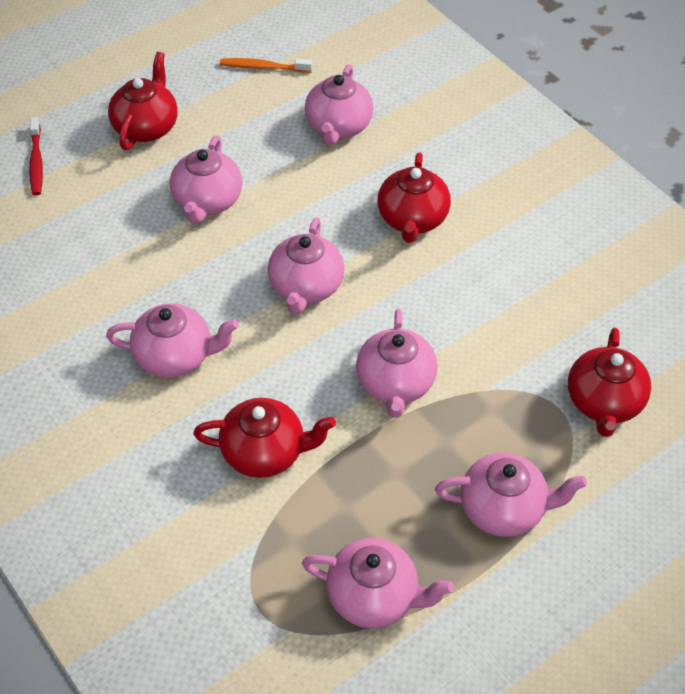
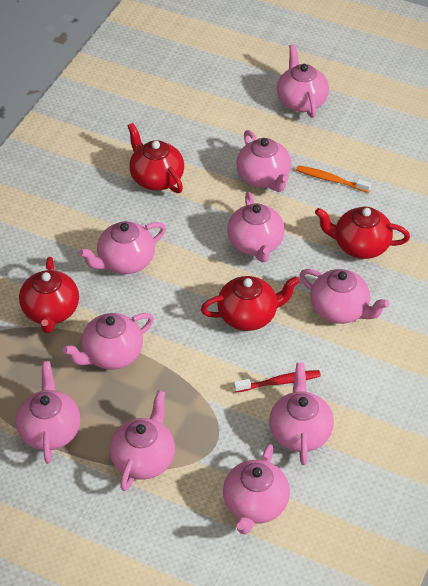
pink teapot: 7 -> 10

